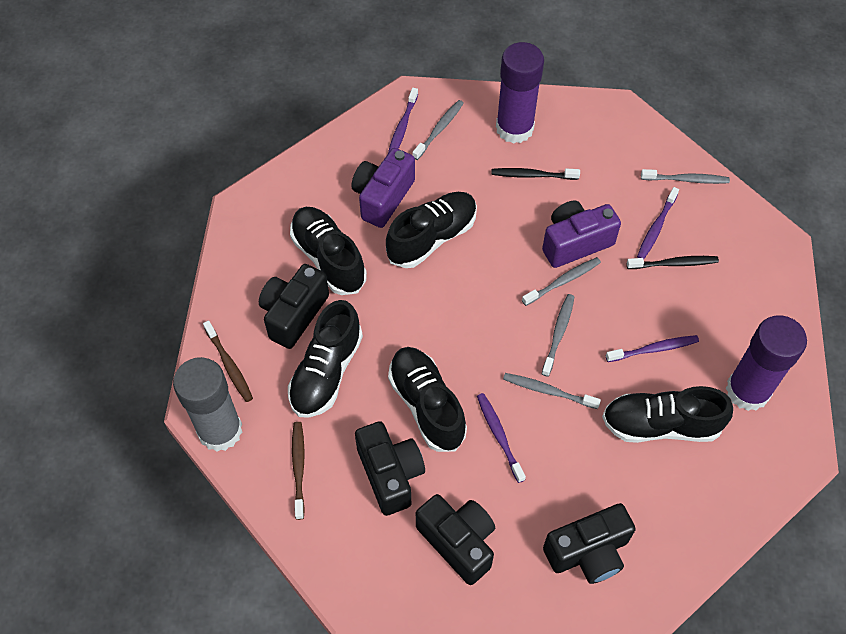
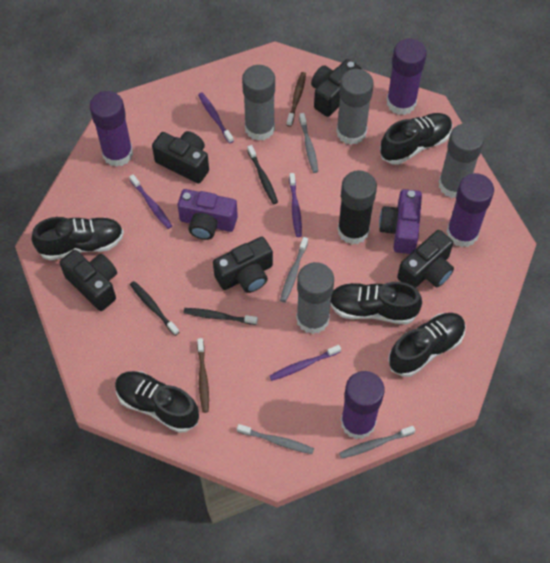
black camera: 4 -> 5
black glue stick: 0 -> 1
black toothbrush: 2 -> 3
grey glue stick: 1 -> 4
grey toothbrush: 5 -> 4
purple glue stick: 2 -> 4

